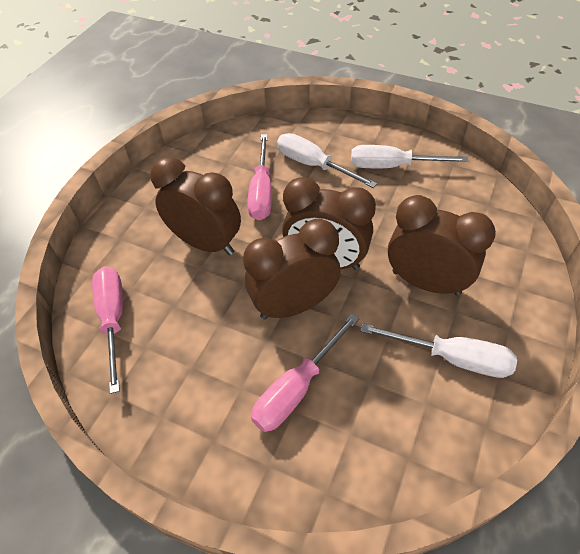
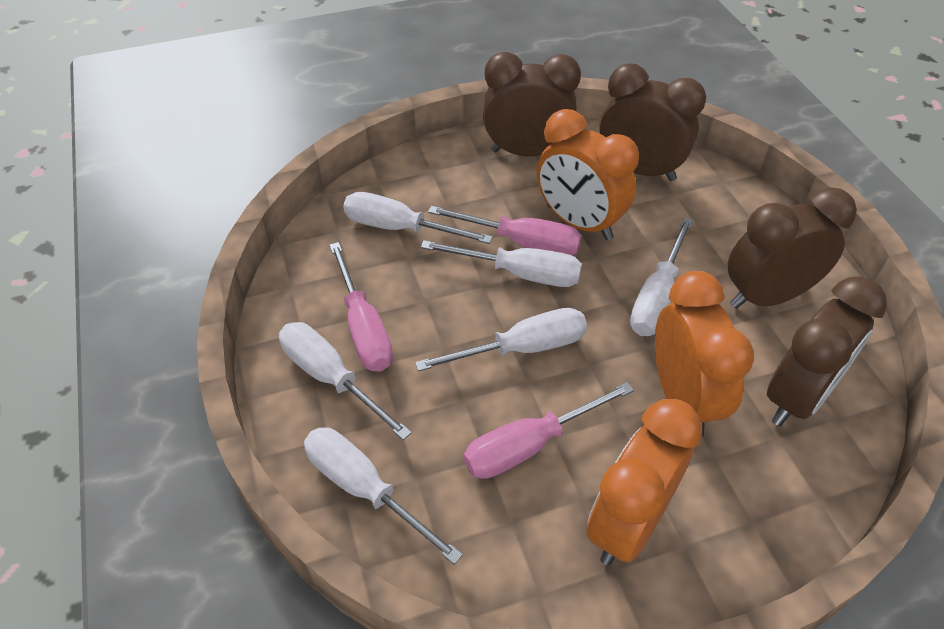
orange clock: 0 -> 3
white screwdriver: 3 -> 6

